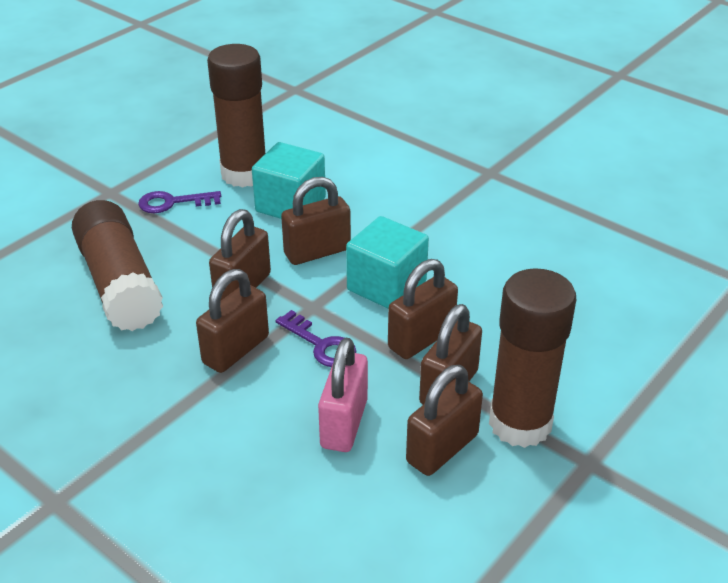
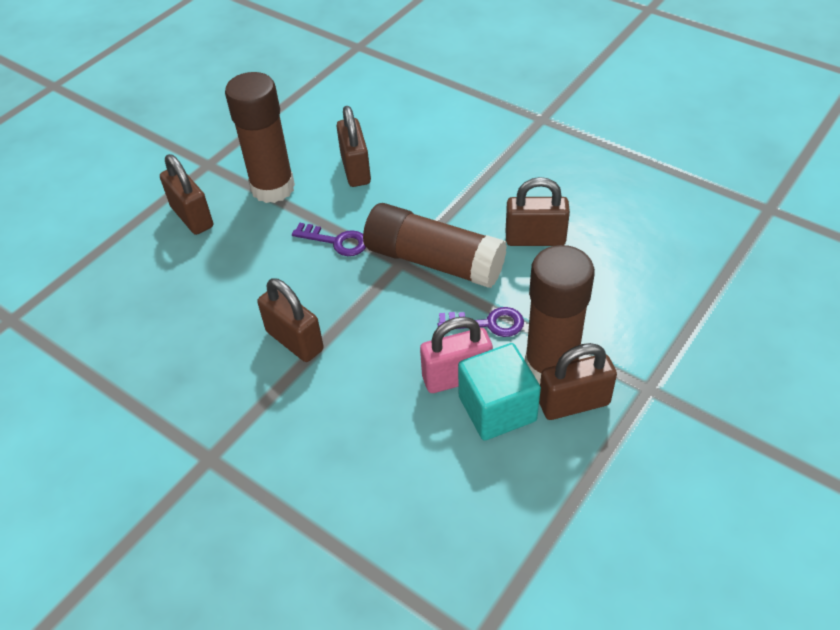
brown padlock: 6 -> 5
turquoise cube: 2 -> 1

